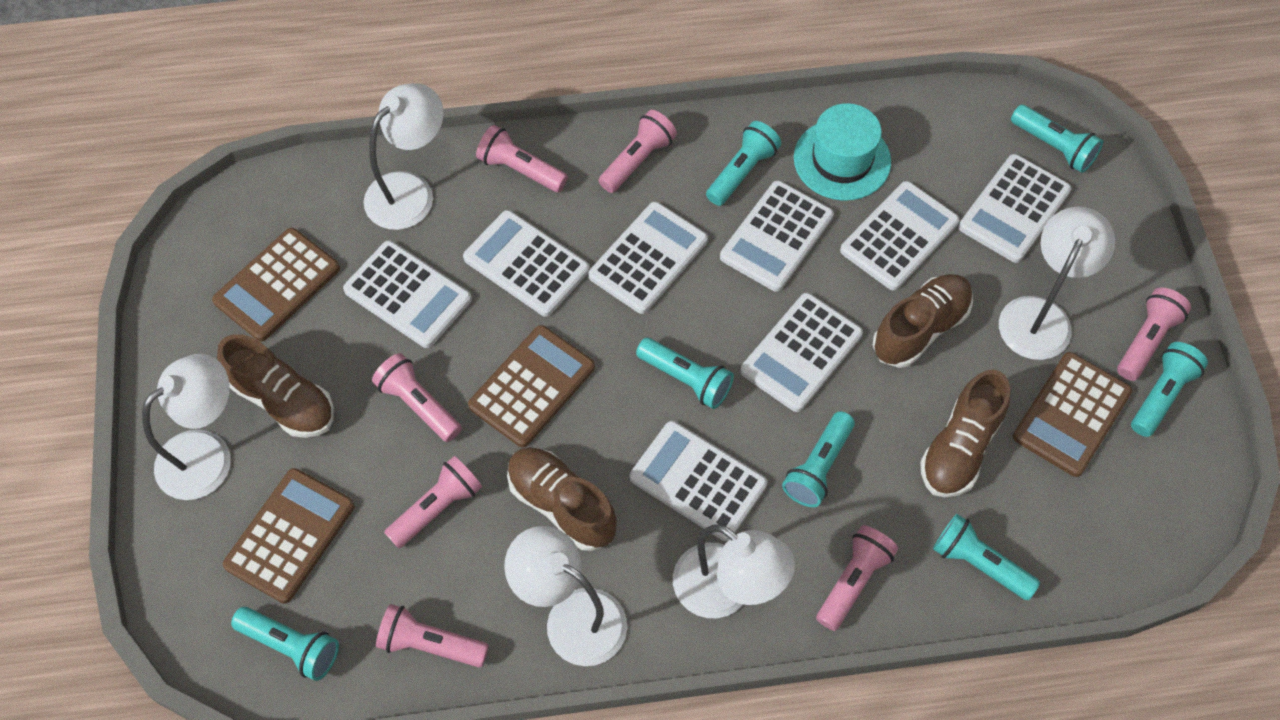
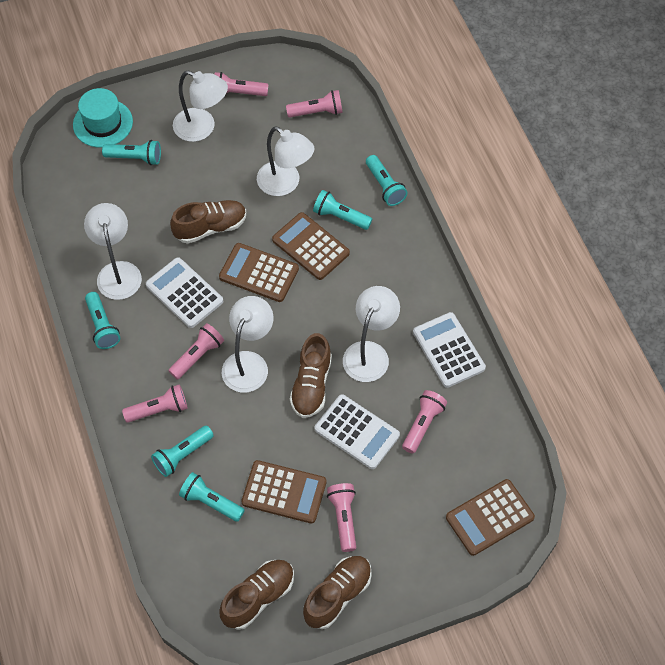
pink flashlight: 7 -> 6
turquoise flashlight: 7 -> 6
white calculator: 8 -> 3

